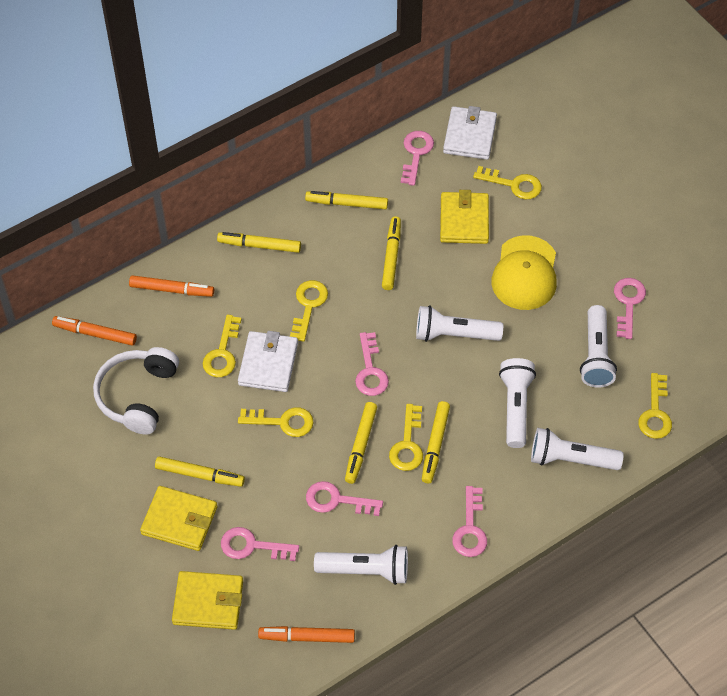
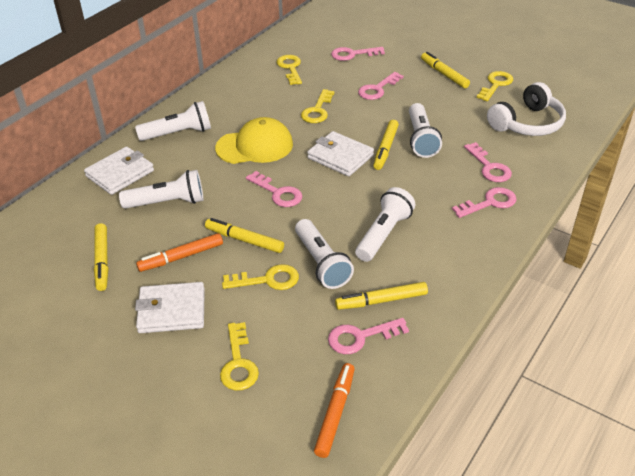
orange marker: 3 -> 2
white wallet: 2 -> 3
yellow key: 6 -> 5
yellow marker: 6 -> 5
yellow wallet: 3 -> 0

